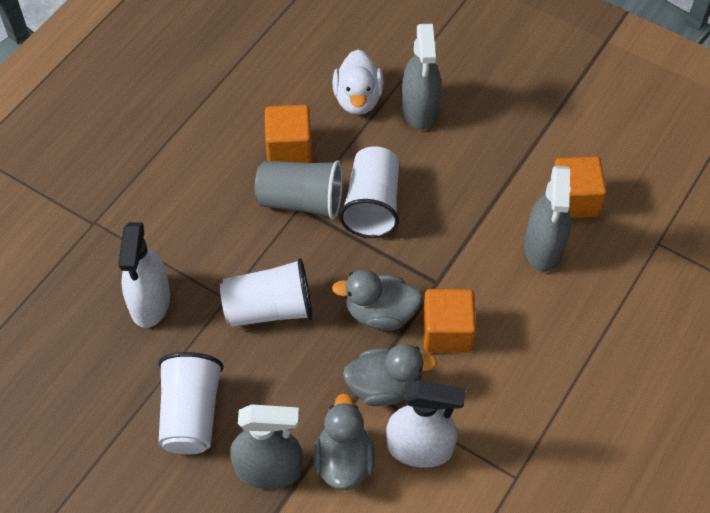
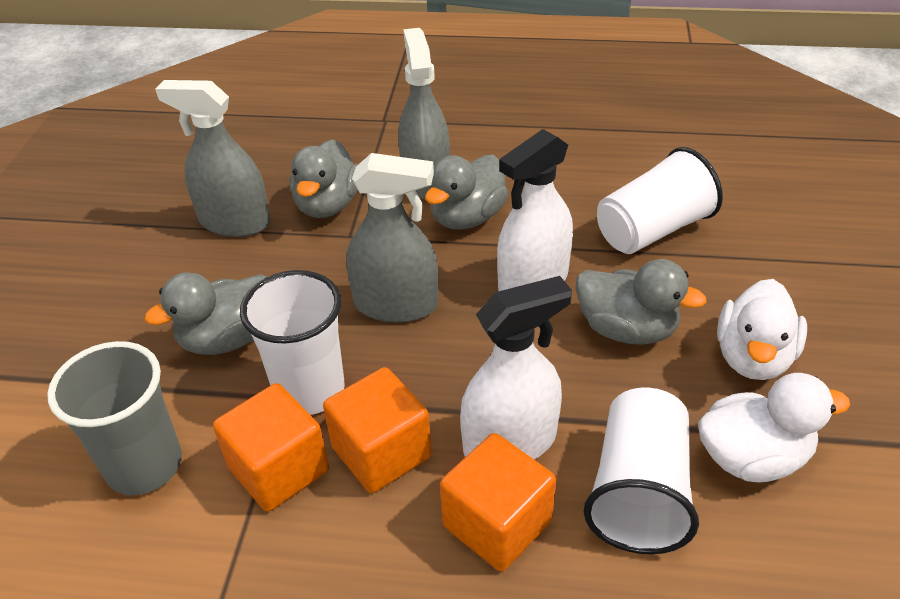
grey duck: 3 -> 4
white duck: 1 -> 2

